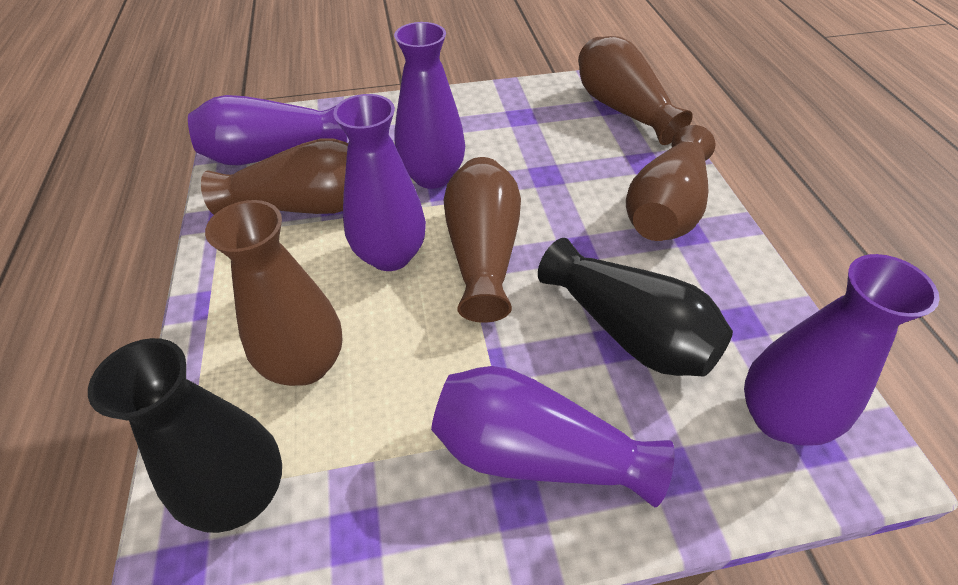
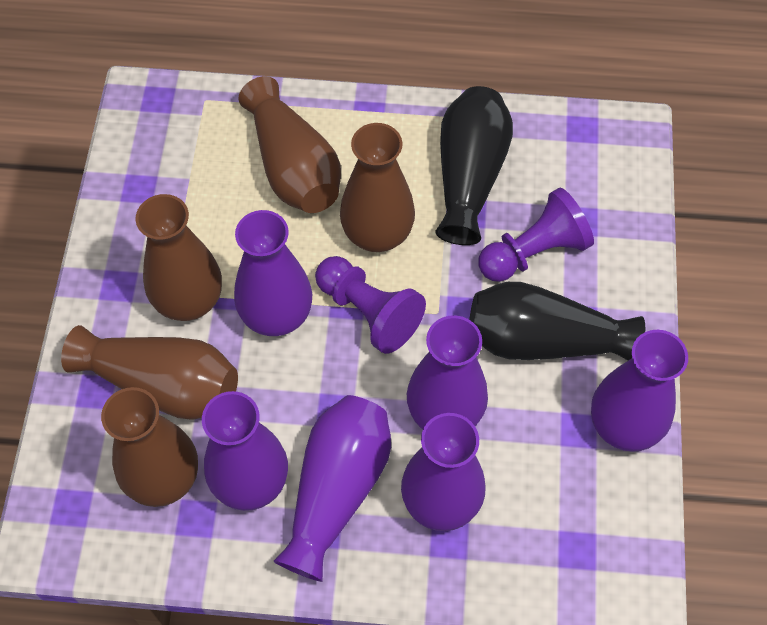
purple pawn: 0 -> 2
purple vase: 5 -> 6

